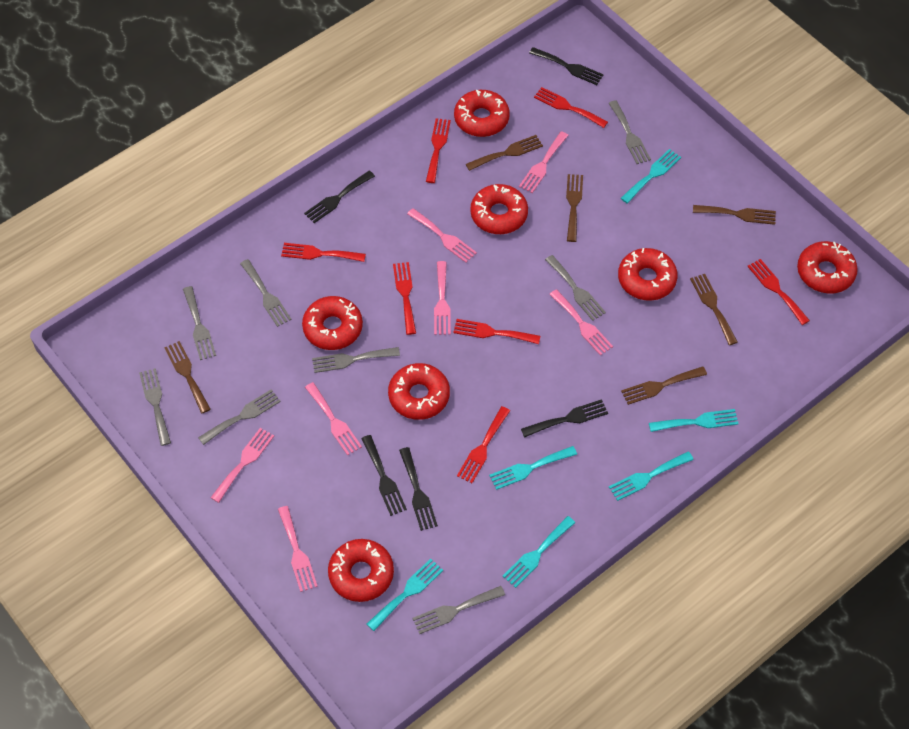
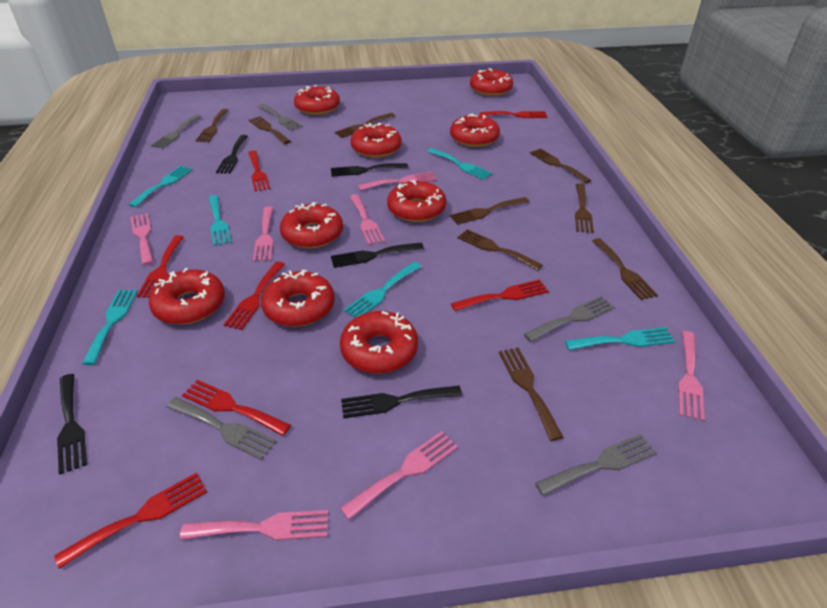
brown fork: 6 -> 9
grey fork: 8 -> 5
red donut: 7 -> 9

